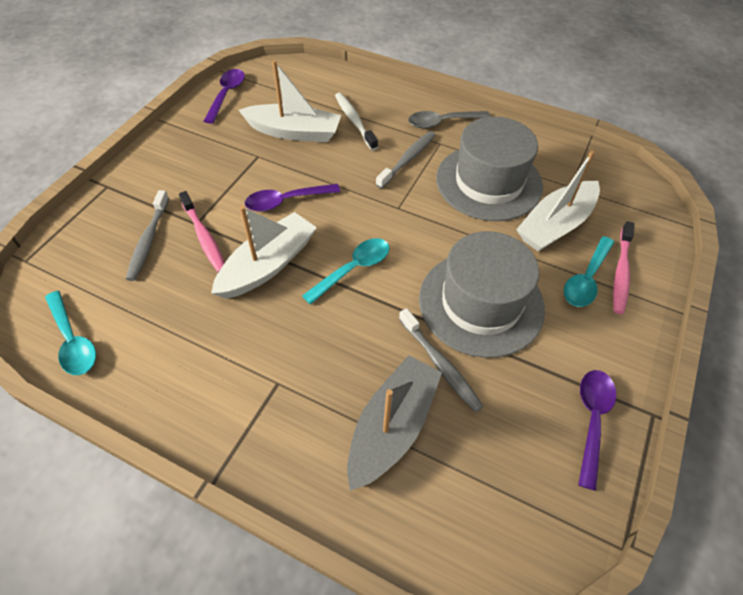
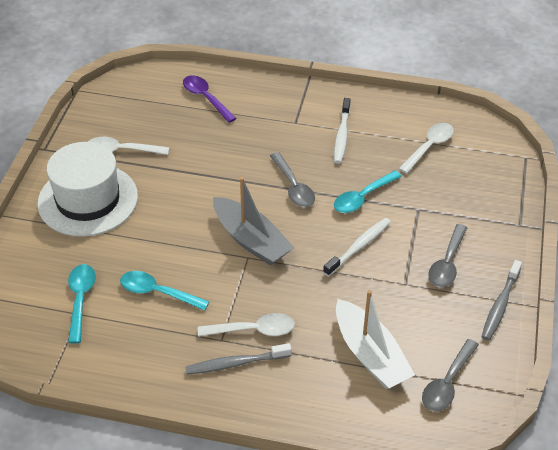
grey hat: 2 -> 0
grey spoon: 1 -> 3
grey toothbrush: 3 -> 2
pink toothbrush: 2 -> 0
purple spoon: 3 -> 1
white boat: 3 -> 1
white hat: 0 -> 1
white spoon: 0 -> 3
white toothbrush: 1 -> 2

